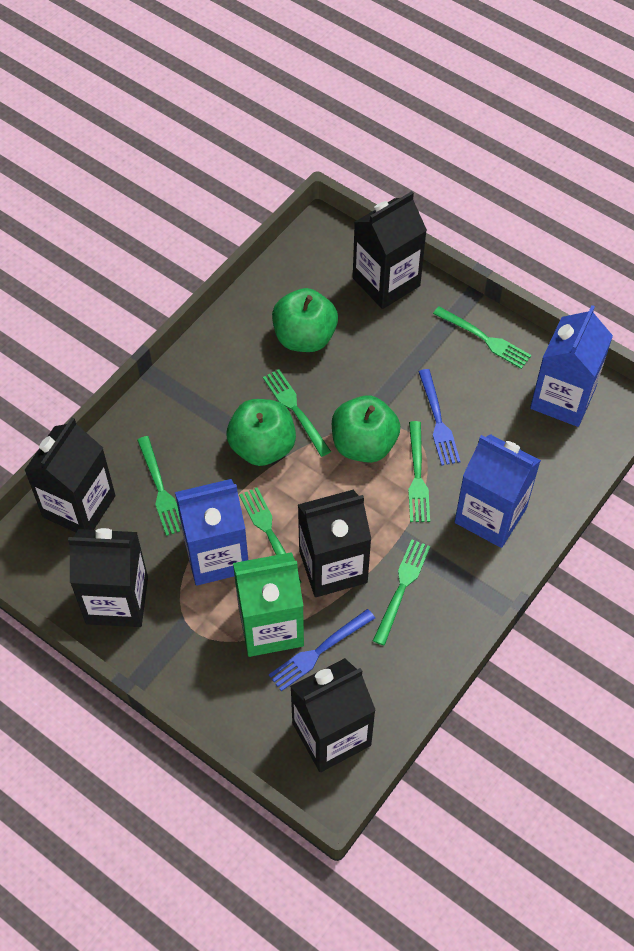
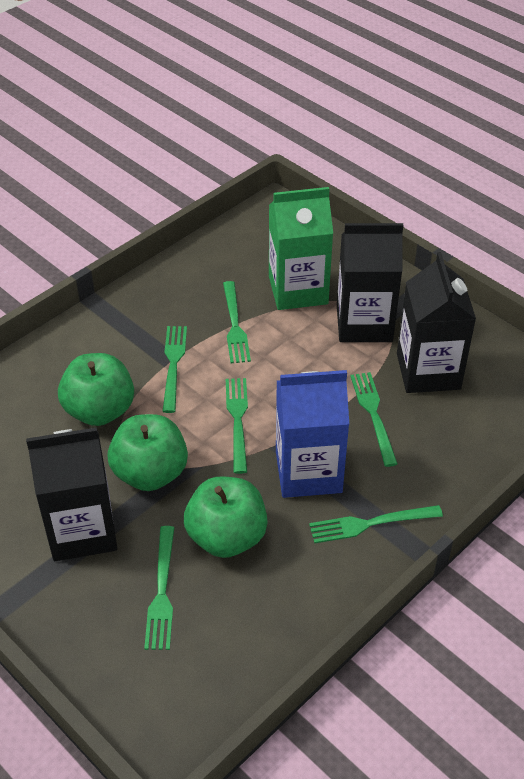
black carton: 5 -> 3
blue carton: 3 -> 1
blue fork: 2 -> 0

